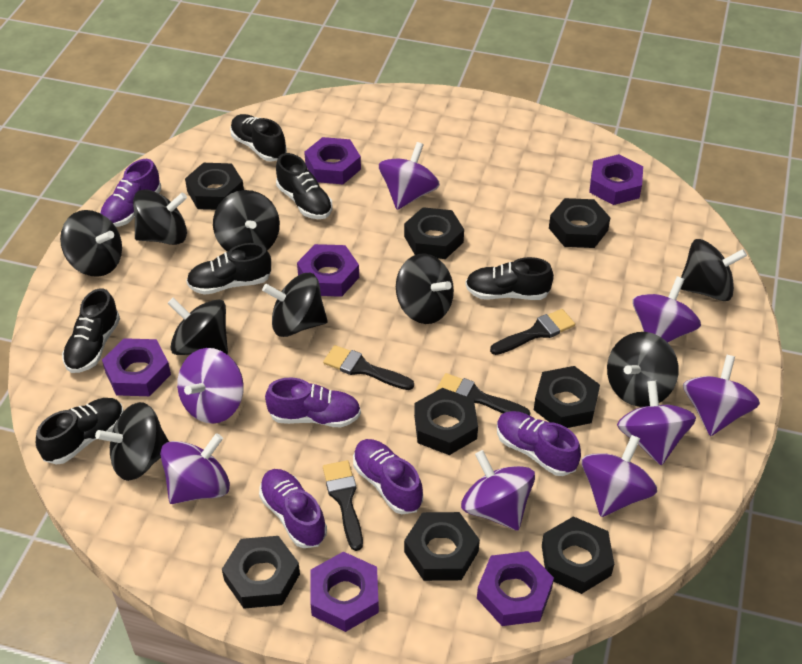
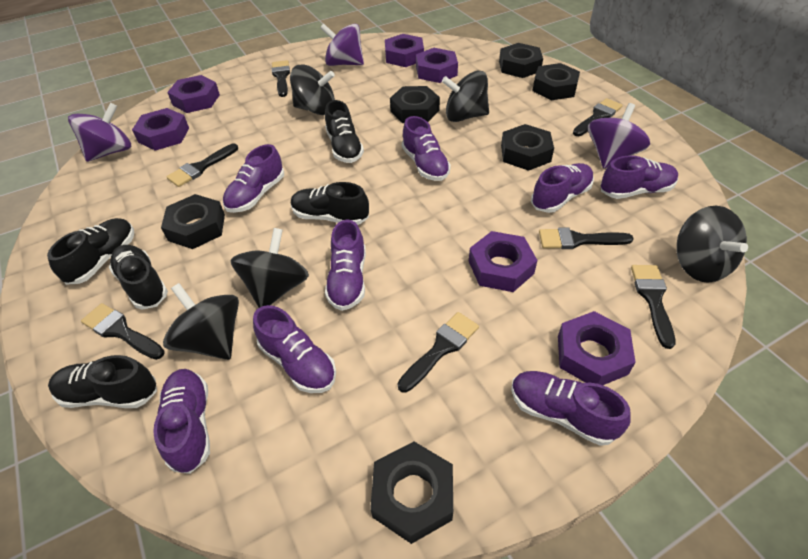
black brush: 4 -> 7
black nut: 8 -> 6
black shoe: 6 -> 5
black spinning top: 9 -> 5
purple shoe: 5 -> 8
purple spinning top: 8 -> 3

